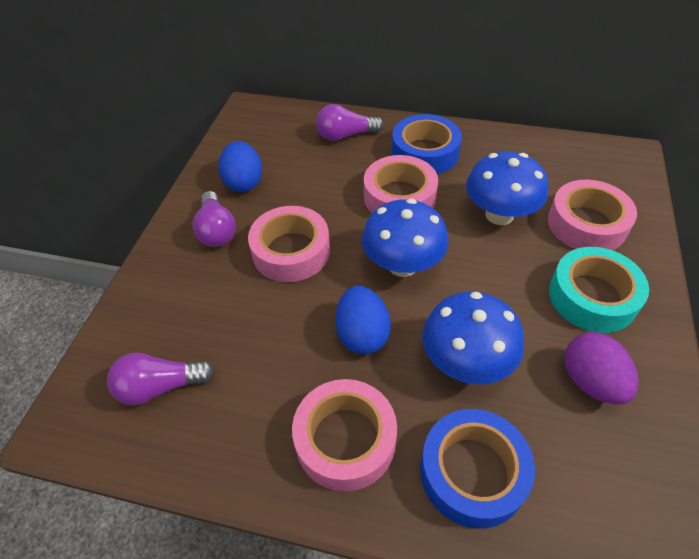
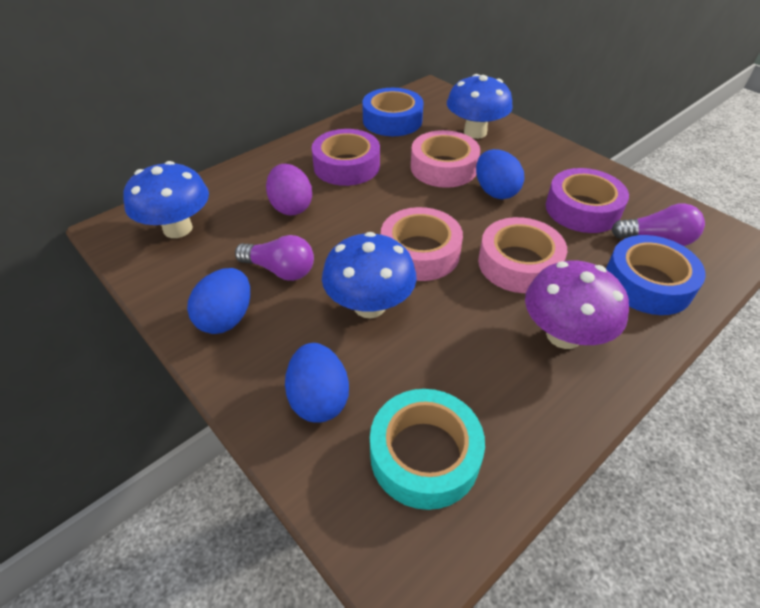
blue egg: 2 -> 3
pink tape: 4 -> 3
purple light bulb: 3 -> 2
purple mushroom: 0 -> 1
purple tape: 0 -> 2

